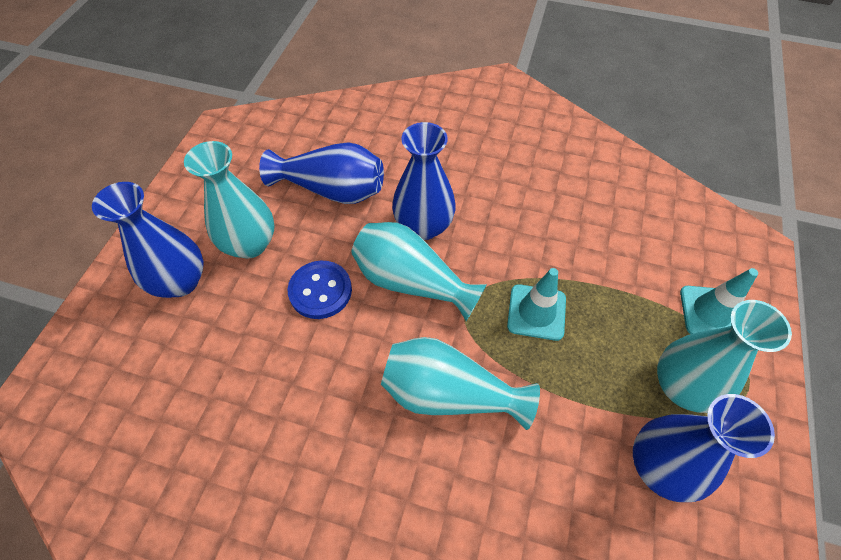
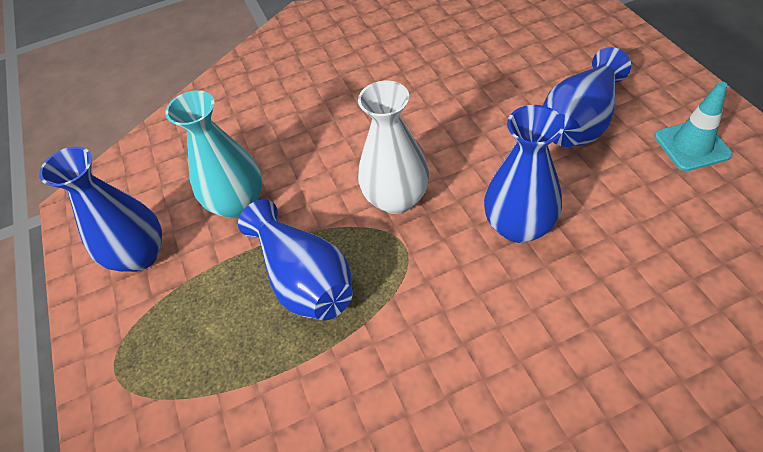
blue button: 1 -> 0
turquoise traffic cone: 2 -> 1
turquoise vase: 4 -> 1
white vase: 0 -> 1

